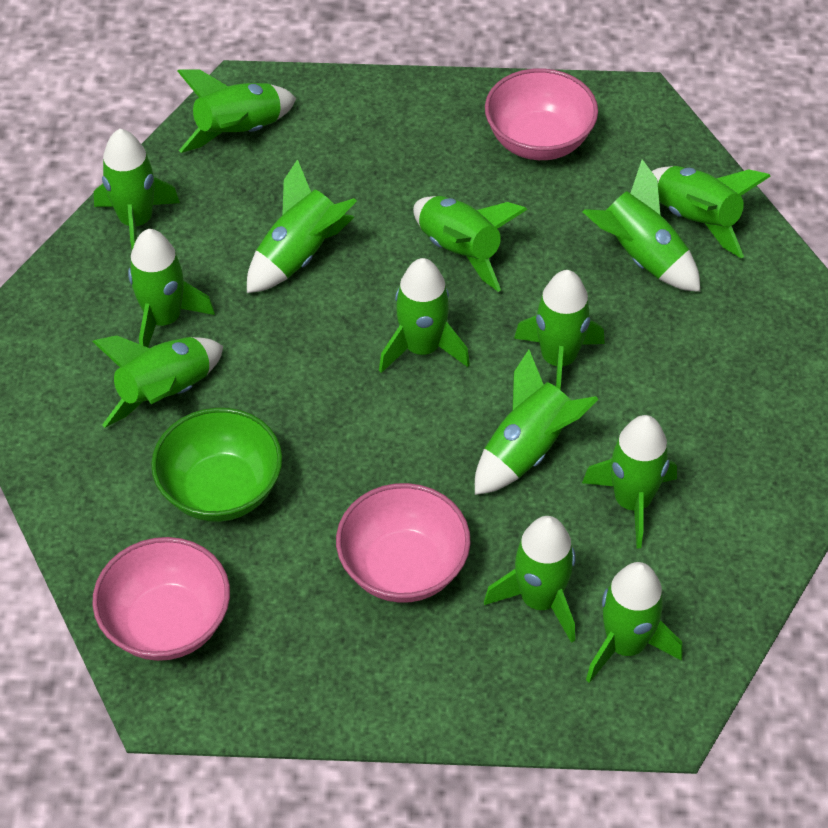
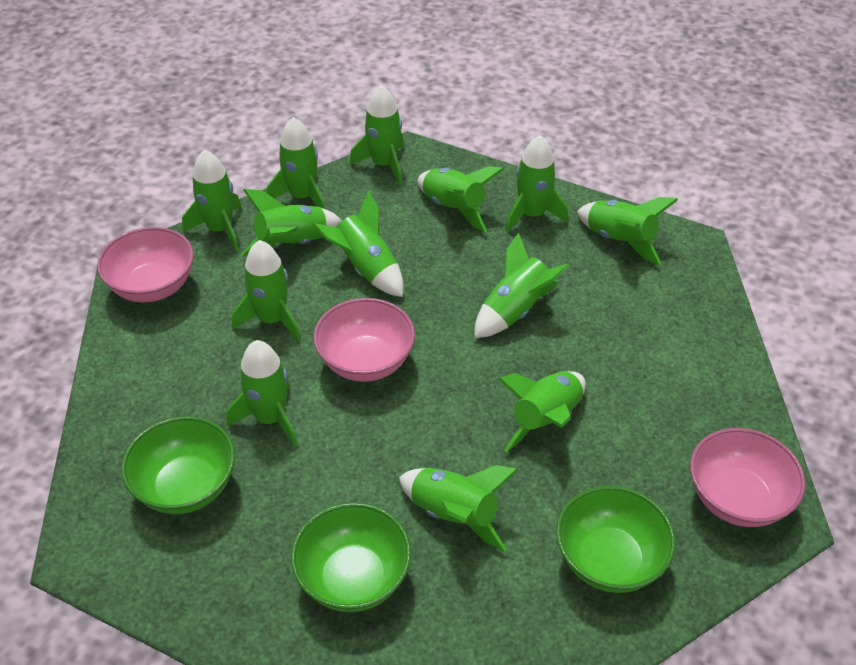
green bowl: 1 -> 3
green rocket: 14 -> 13

